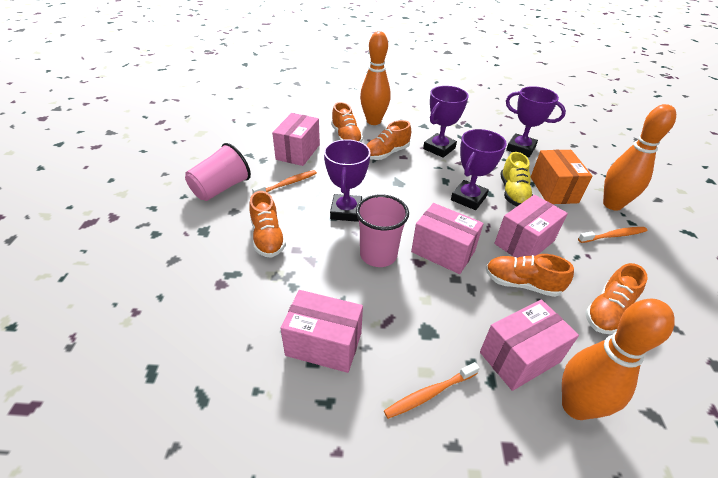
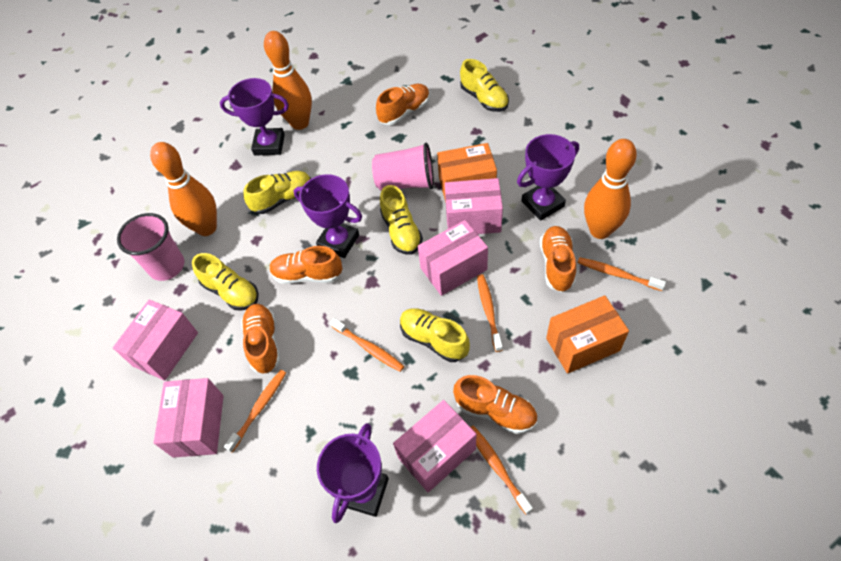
orange box: 1 -> 2
orange toothbrush: 3 -> 5
yellow shoe: 1 -> 5

